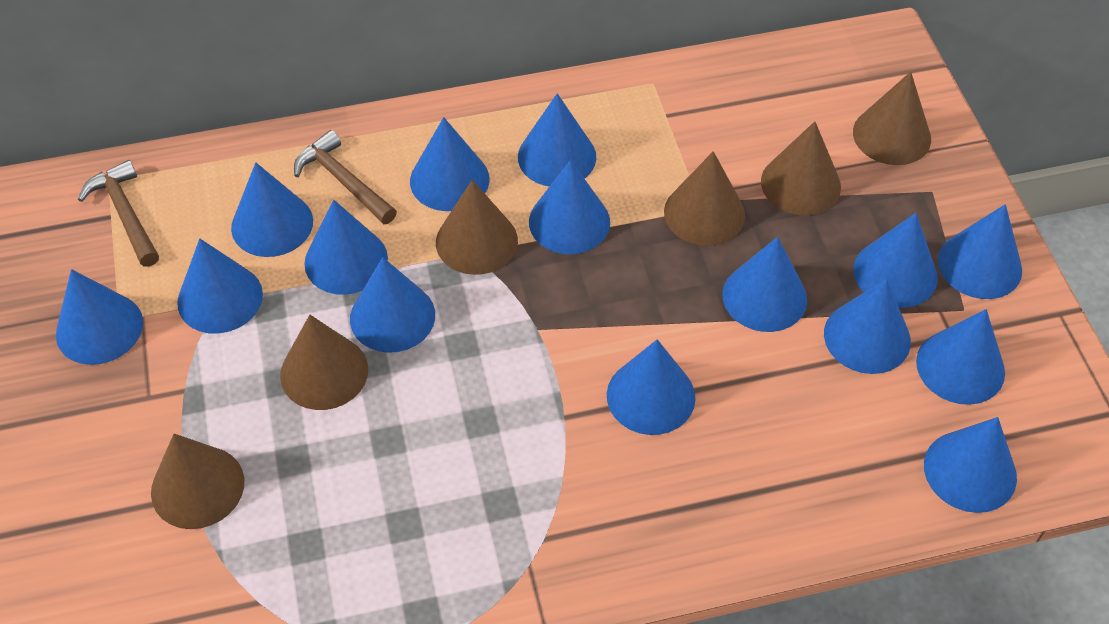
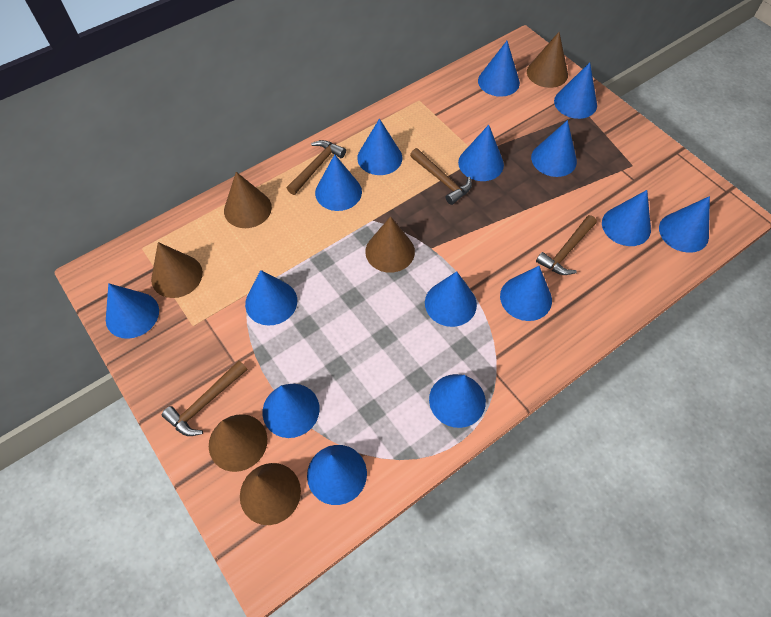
brown hammer: 2 -> 4

